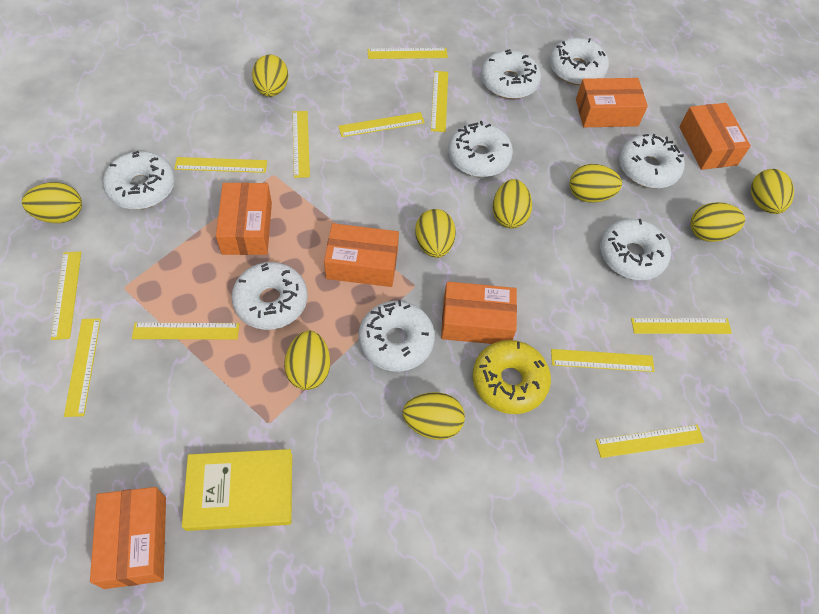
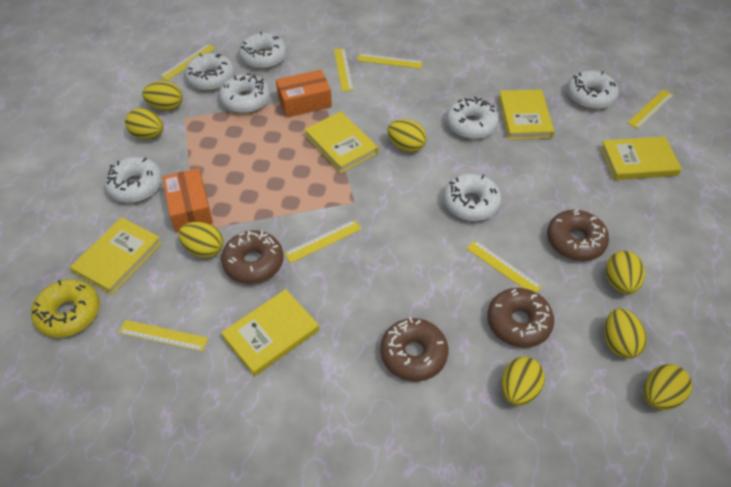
brown donut: 0 -> 4
orange box: 6 -> 2
white donut: 8 -> 7
yellow book: 1 -> 5
yellow egg: 9 -> 8
yellow ruler: 11 -> 7

